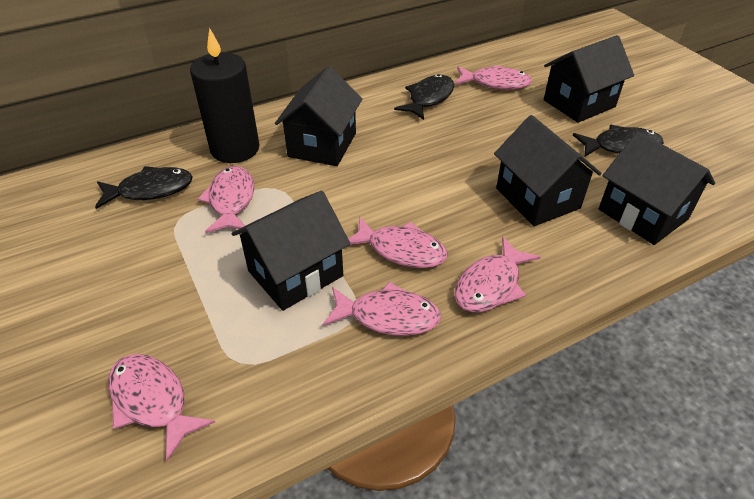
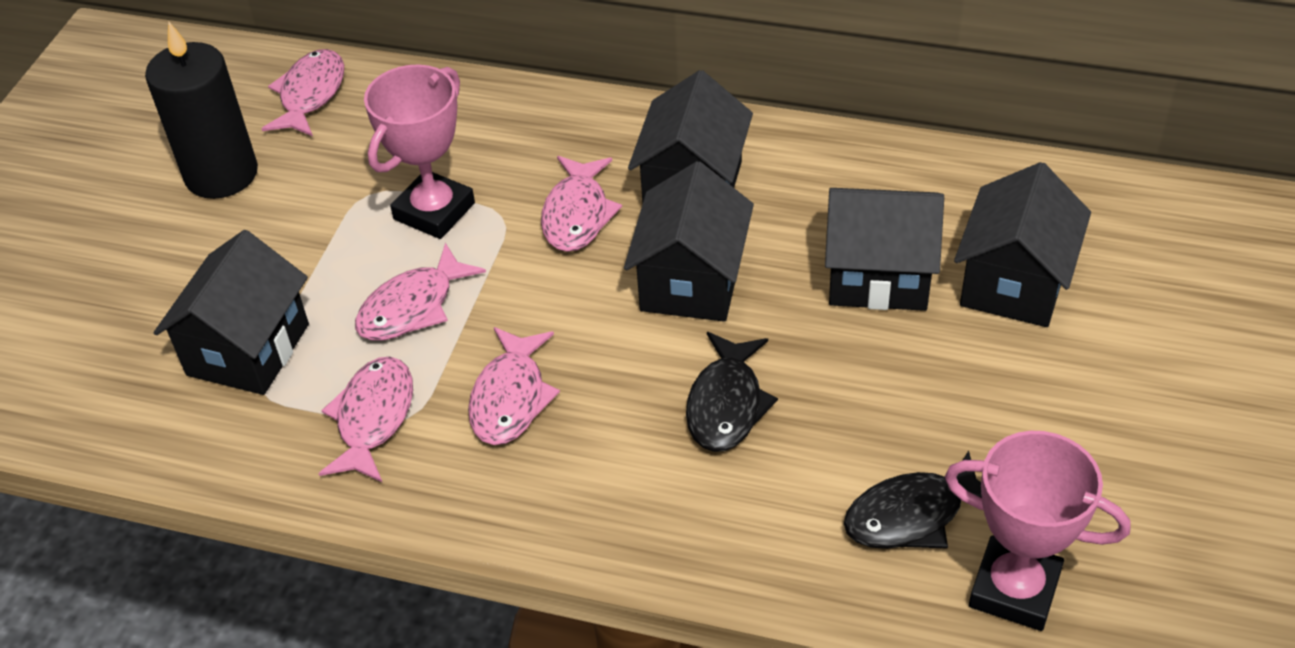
black fish: 3 -> 2
pink fish: 6 -> 5
pink trophy: 0 -> 2

